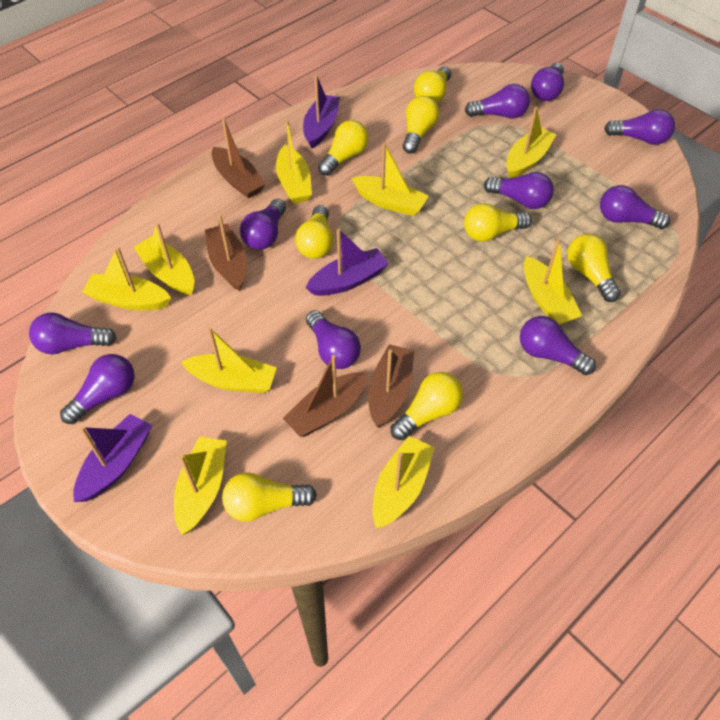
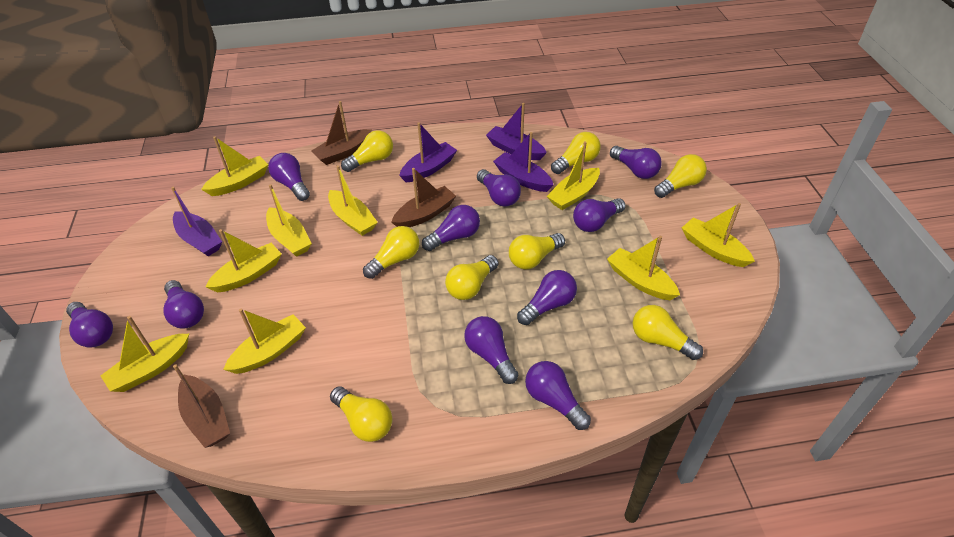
brown boat: 4 -> 3
purple boat: 3 -> 4

